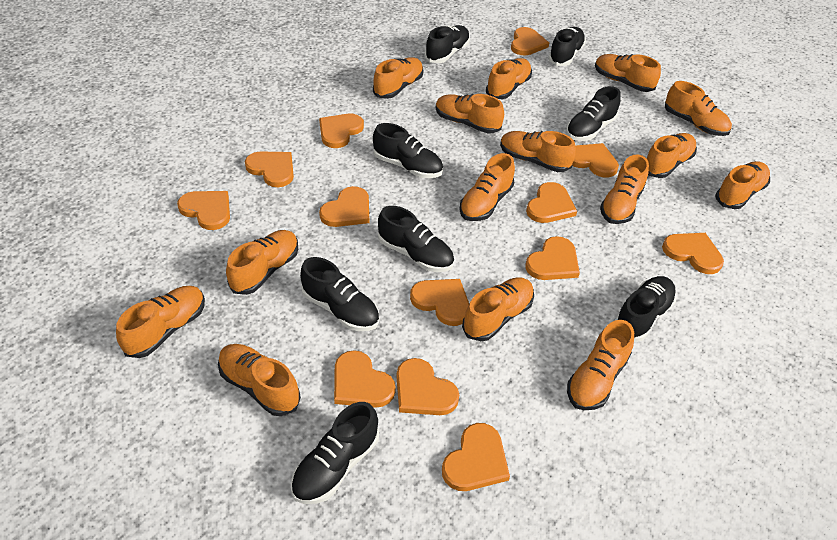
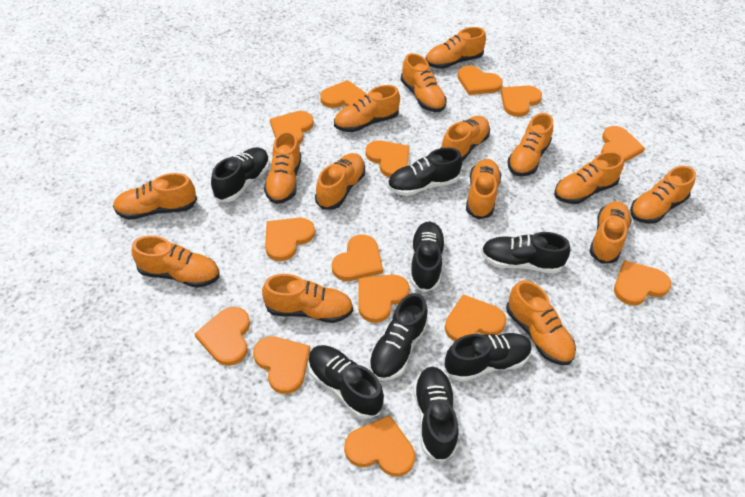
orange heart: 13 -> 14

